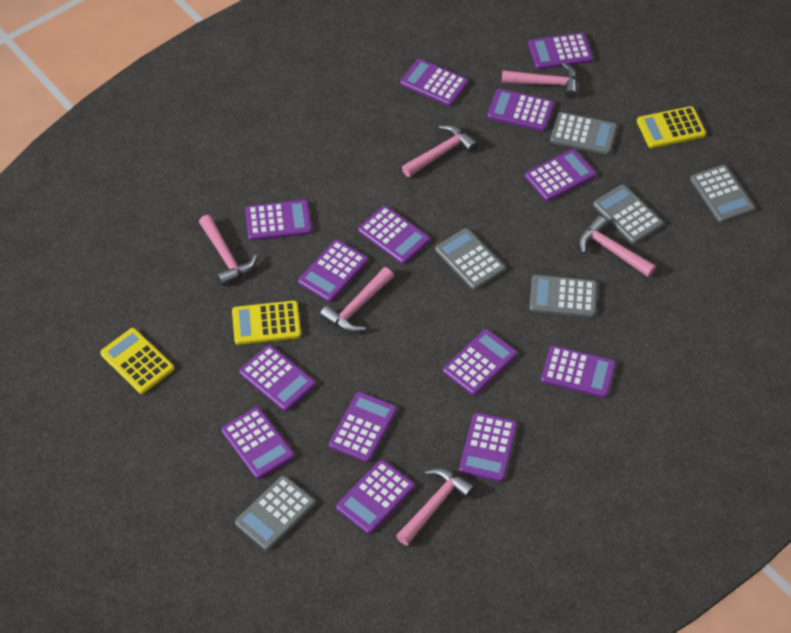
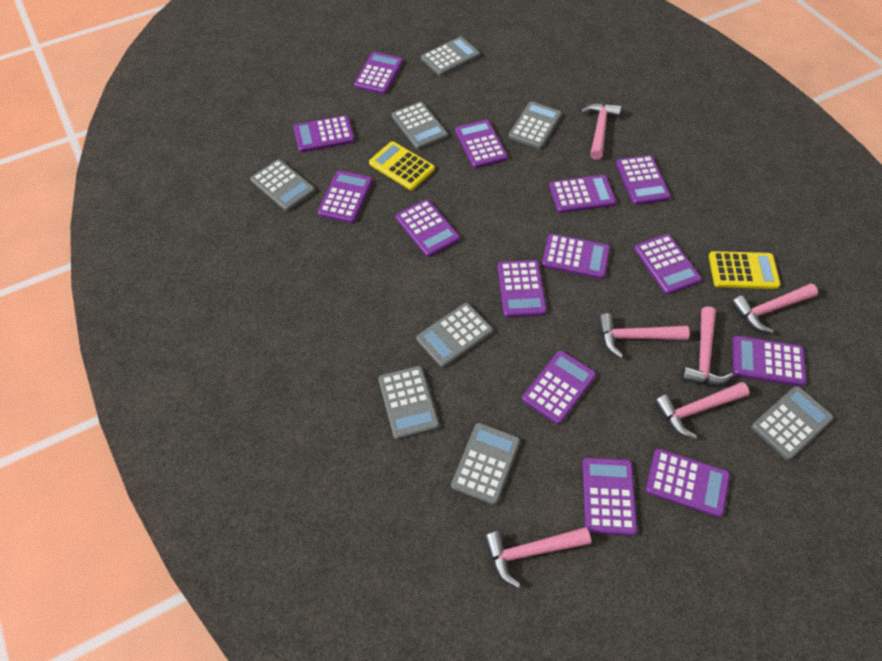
grey calculator: 6 -> 8
yellow calculator: 3 -> 2

